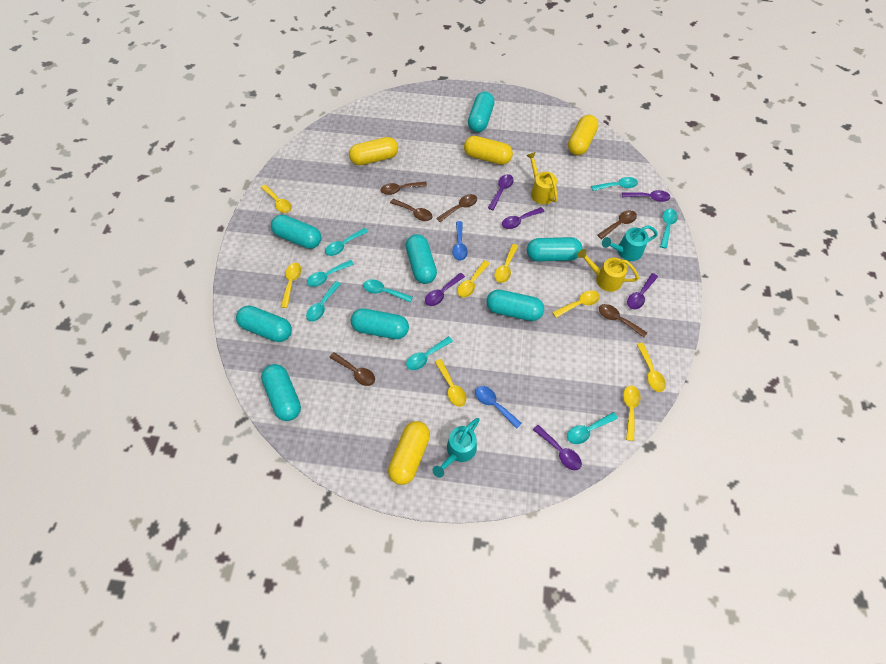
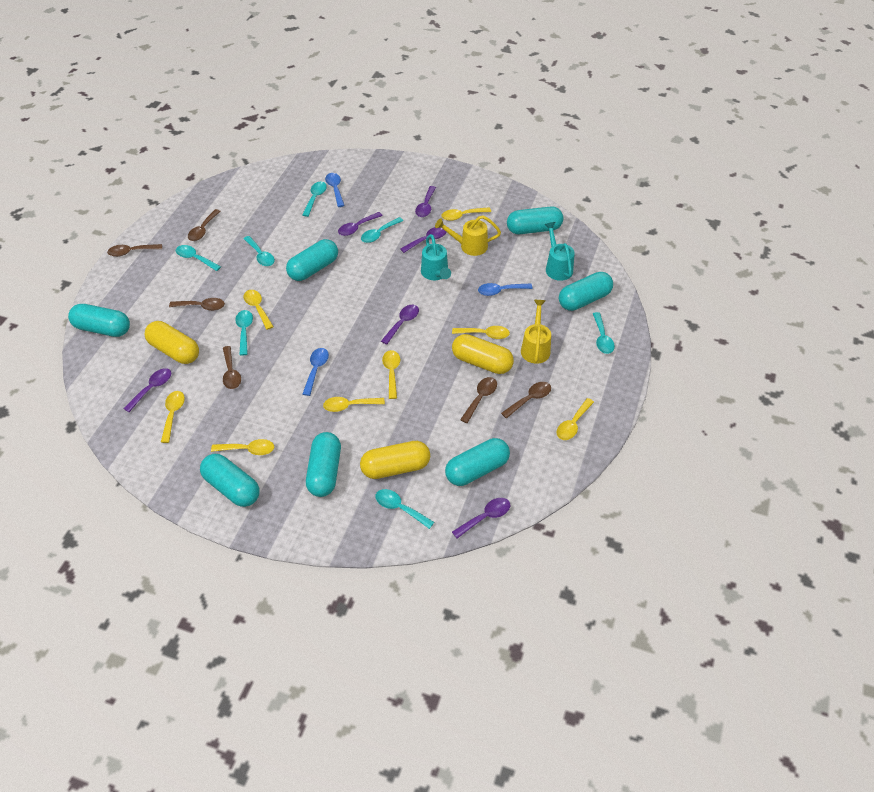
blue spoon: 2 -> 3
turquoise capsule: 8 -> 7
turquoise spoon: 8 -> 7
yellow capsule: 4 -> 3

